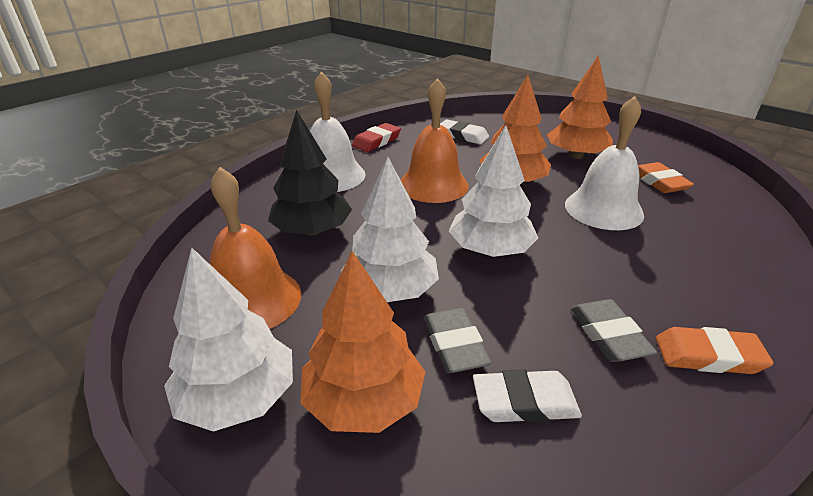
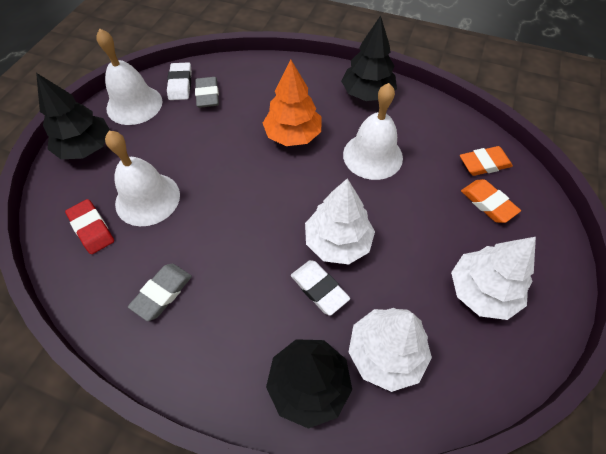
black tree: 1 -> 3
orange bell: 2 -> 0
orange tree: 3 -> 1
white bell: 2 -> 3

